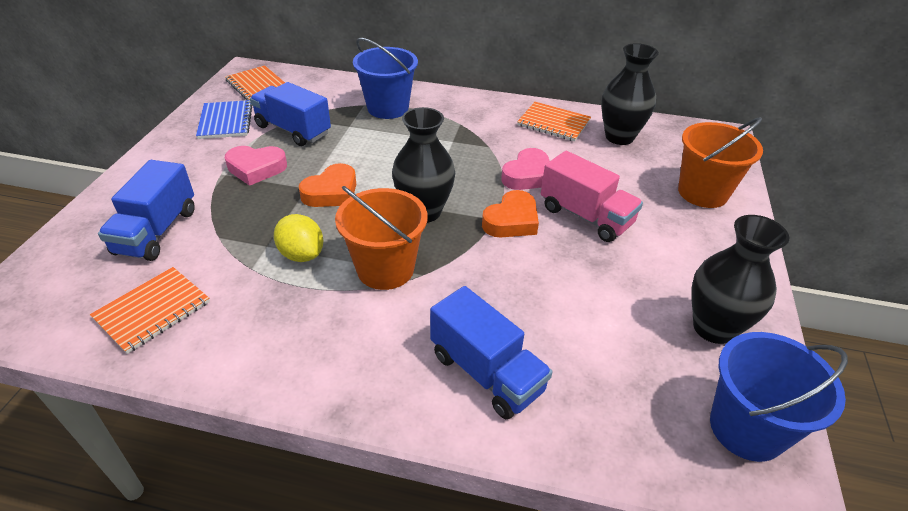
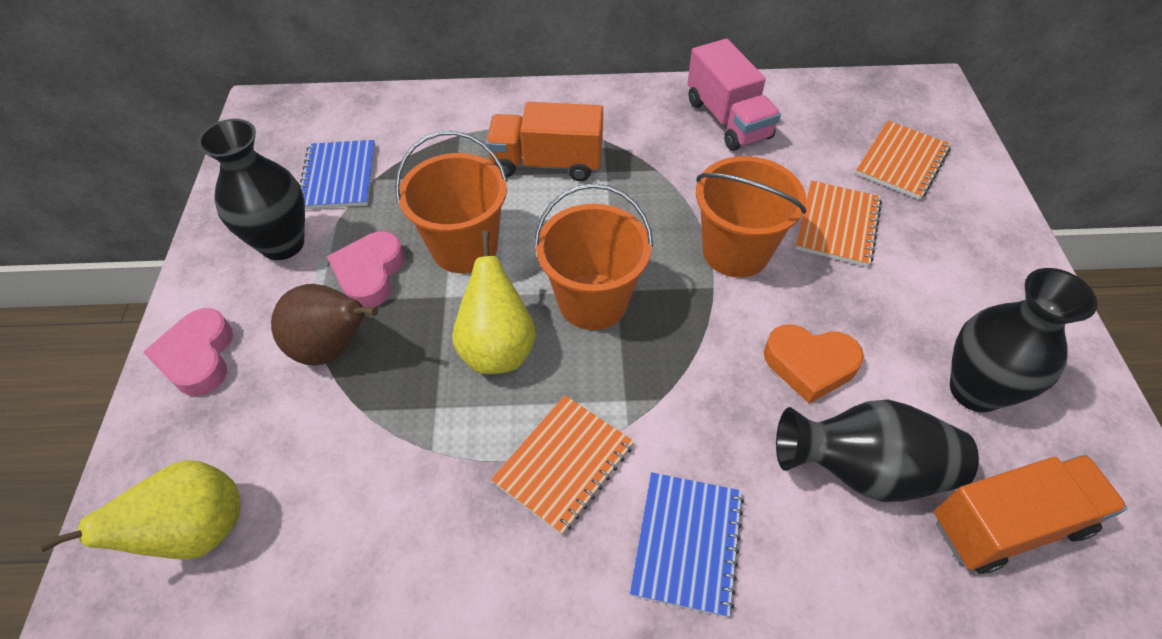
blue bucket: 2 -> 0
blue notebook: 1 -> 2
blue truck: 3 -> 0
brown pear: 0 -> 1
orange bucket: 2 -> 3
orange heart: 2 -> 1
orange truck: 0 -> 2
yellow lemon: 1 -> 0
yellow pear: 0 -> 2

